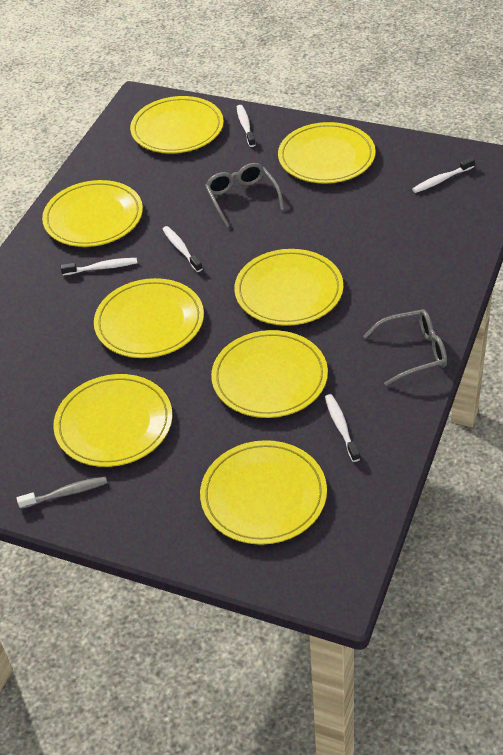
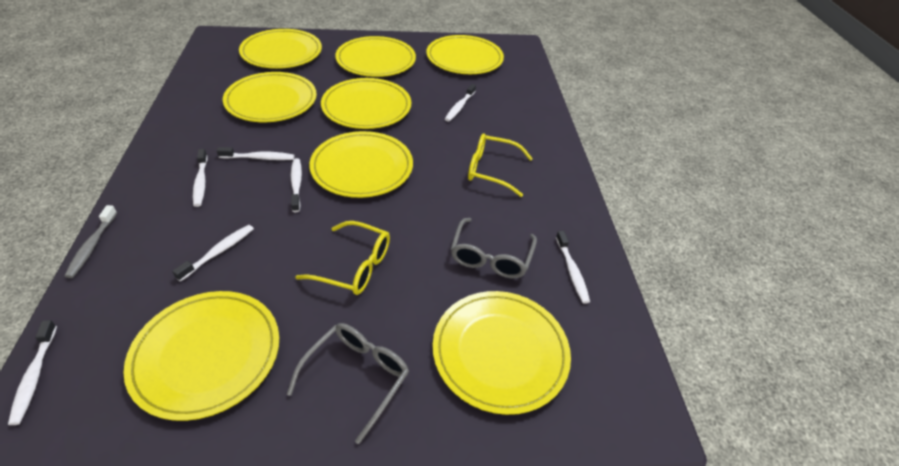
white toothbrush: 5 -> 7
yellow glasses: 0 -> 2

